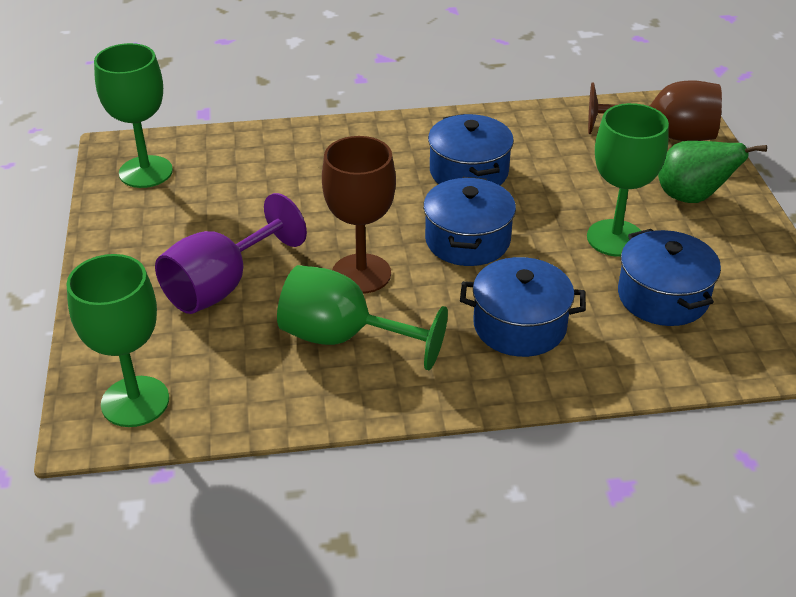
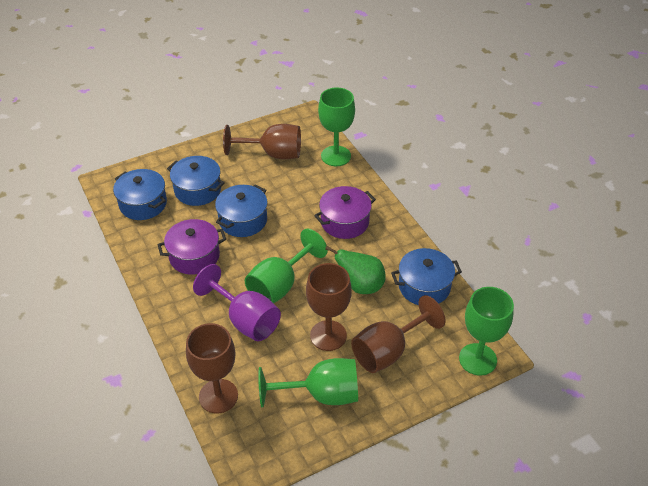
brown goblet: 2 -> 4
purple pot: 0 -> 2

